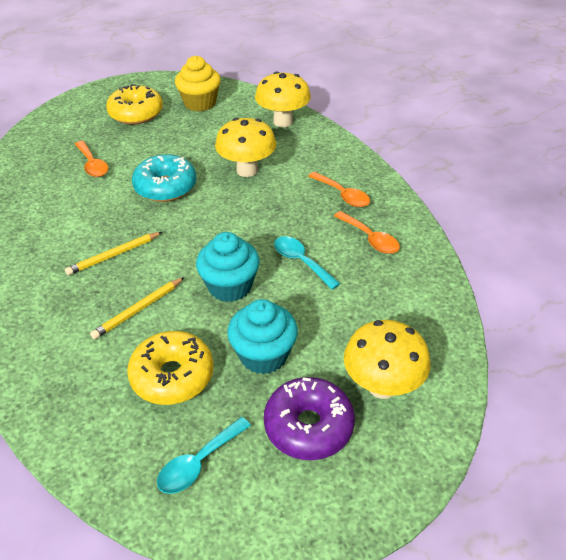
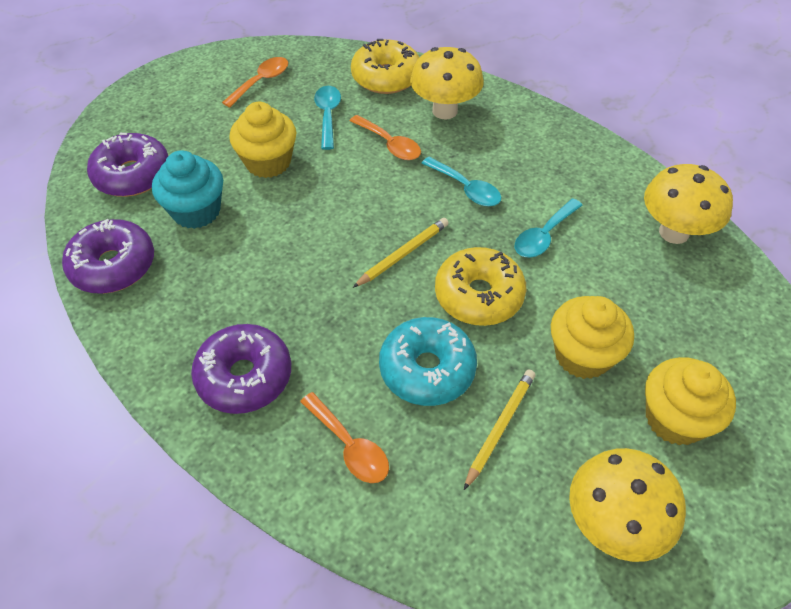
purple donut: 1 -> 3
turquoise cupcake: 2 -> 1
turquoise spoon: 2 -> 3
yellow cupcake: 1 -> 3

